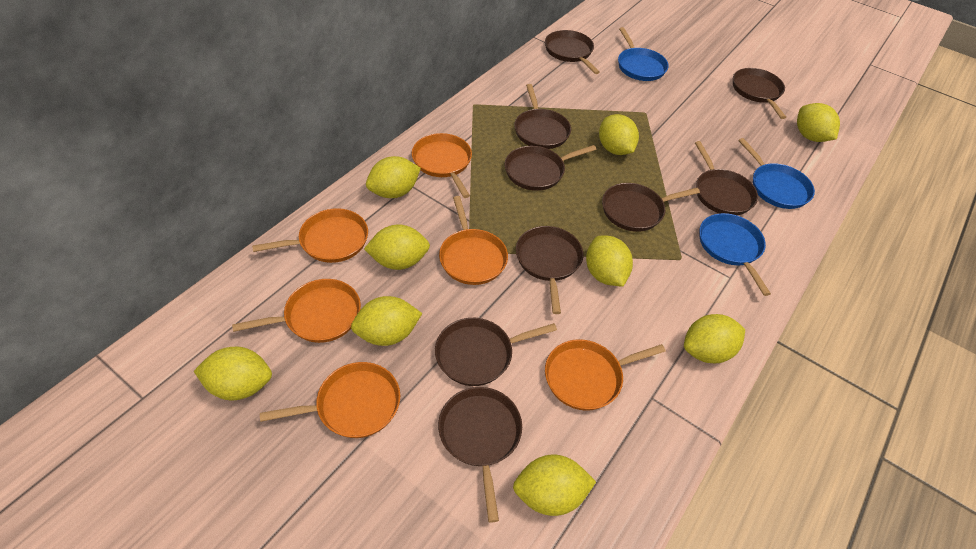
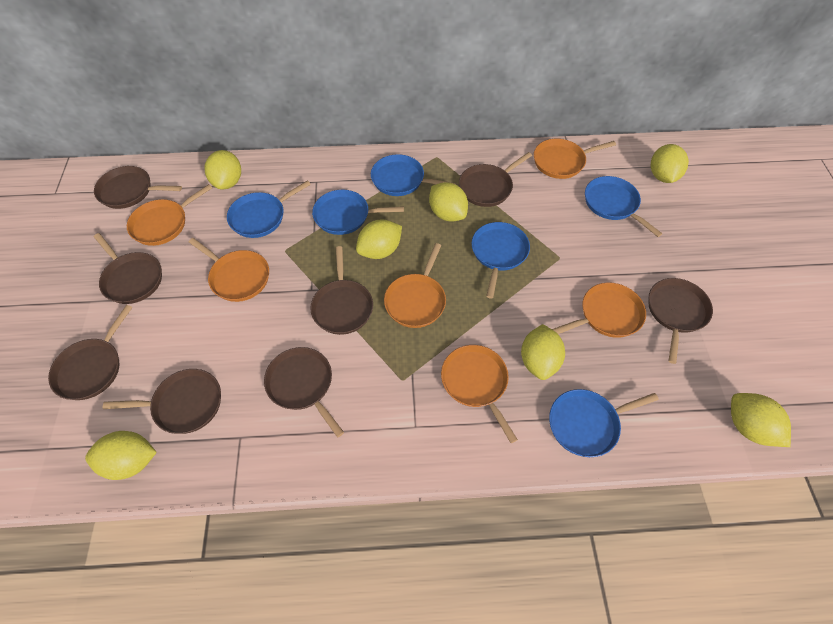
blue pan: 3 -> 6
brown pan: 9 -> 8
yellow lemon: 9 -> 7

